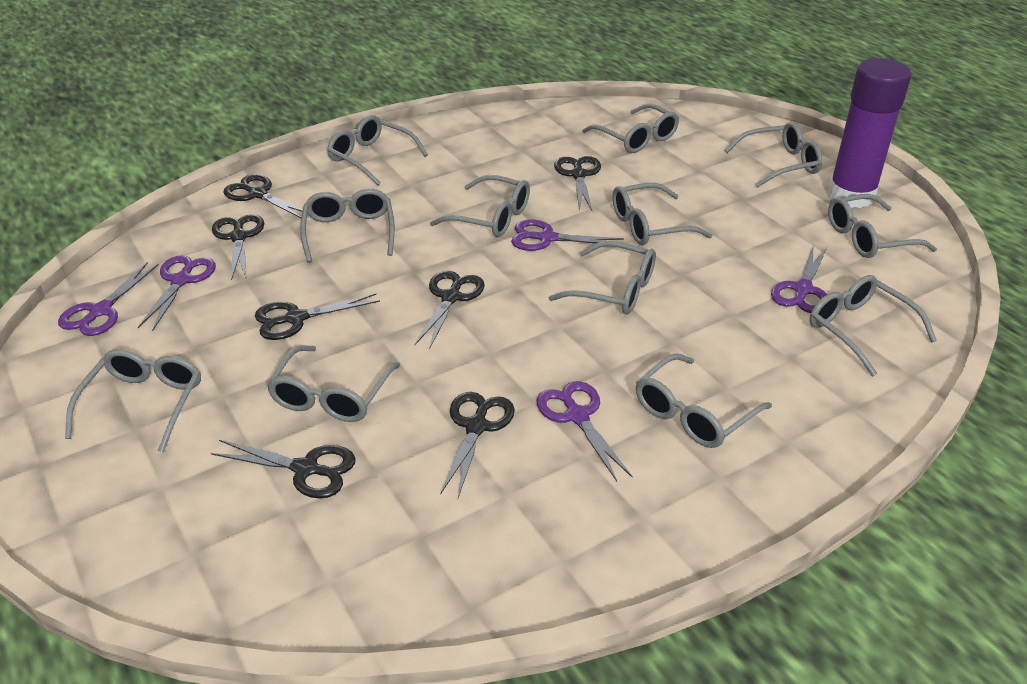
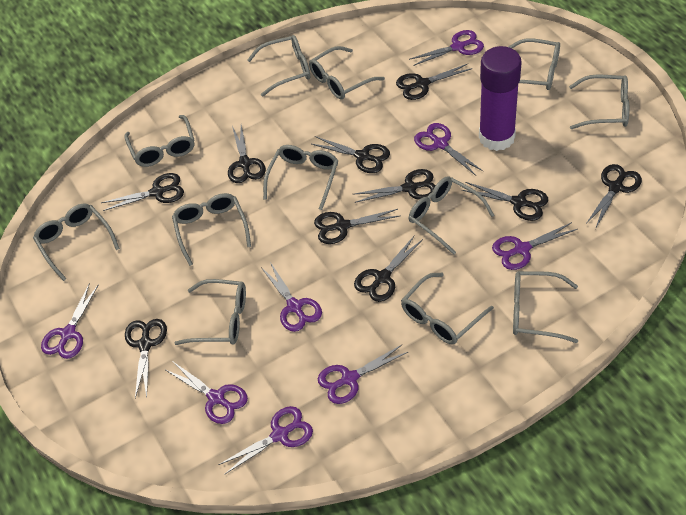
black scissors: 7 -> 10
purple scissors: 5 -> 8

